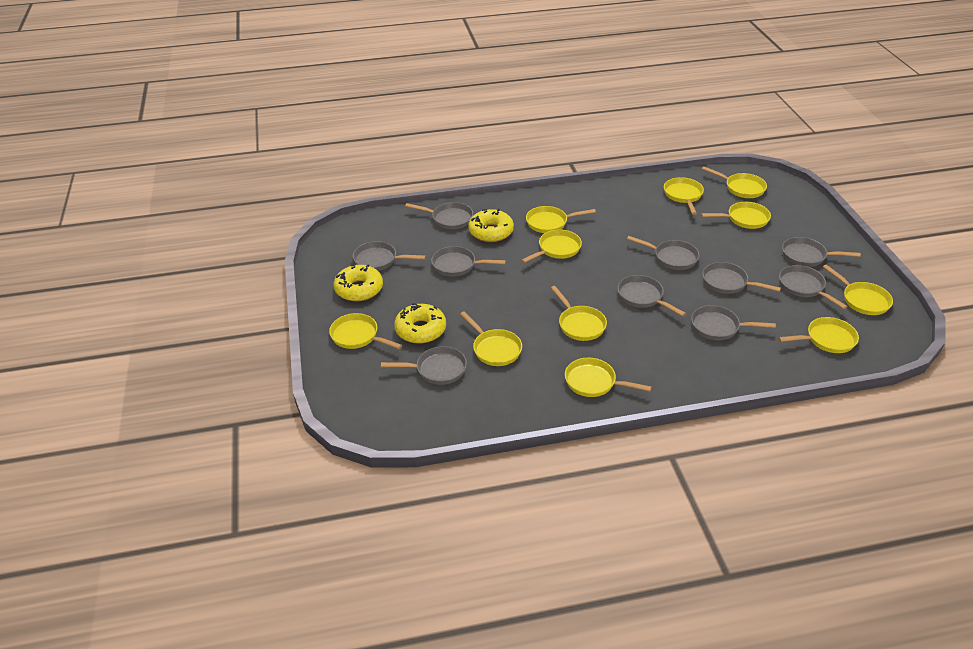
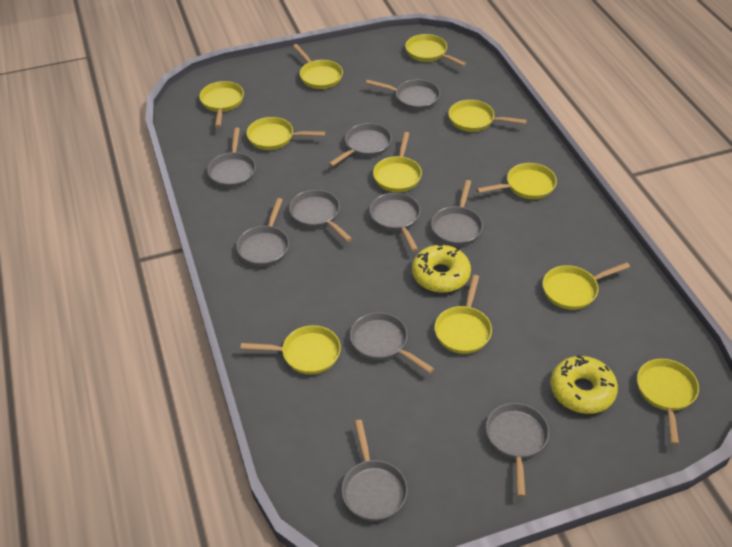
yellow donut: 3 -> 2

